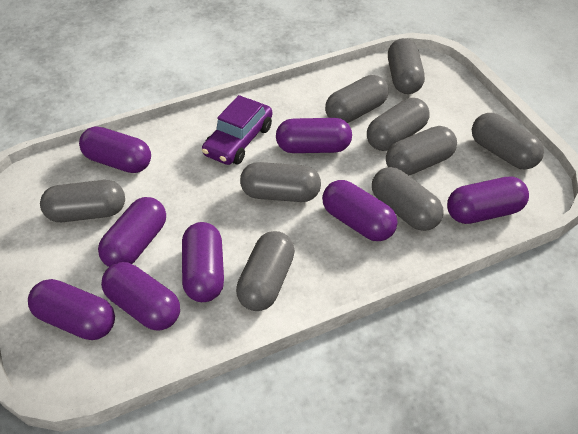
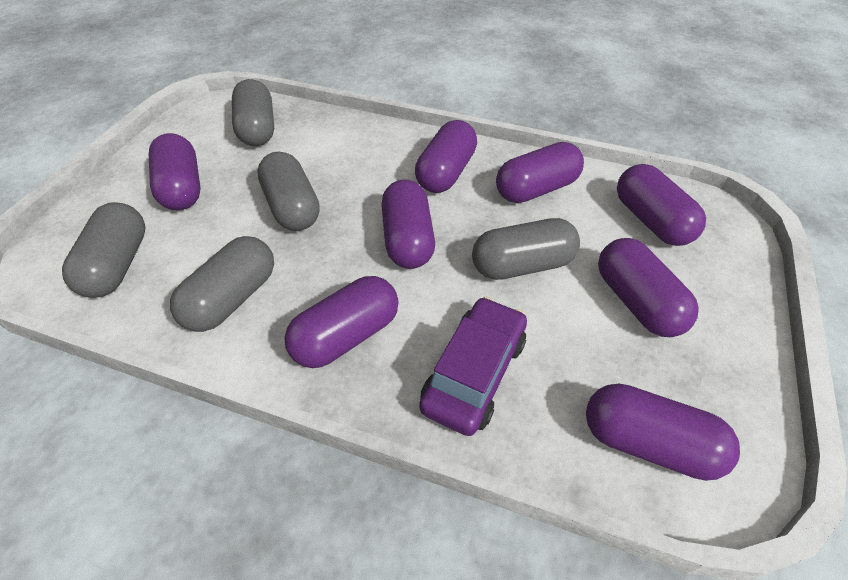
grey capsule: 9 -> 5

